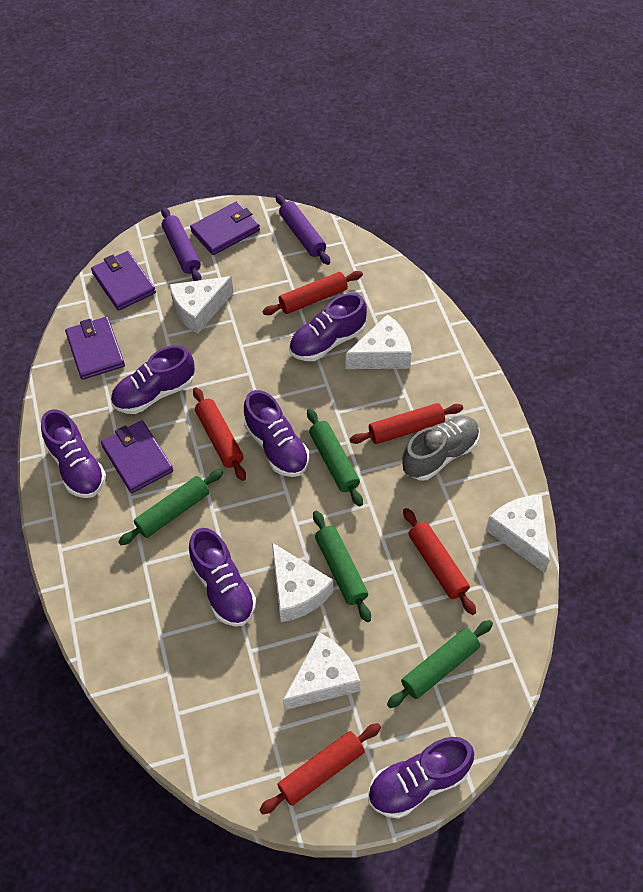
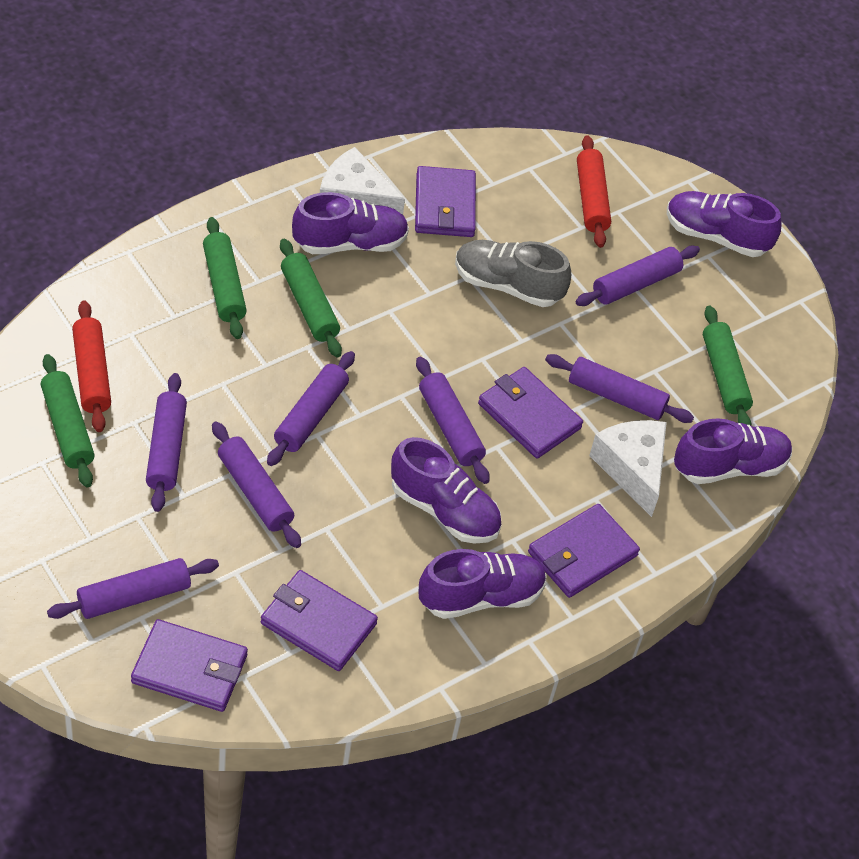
purple rolling pin: 2 -> 7
purple shoe: 6 -> 5
purple wallet: 4 -> 5
red rolling pin: 5 -> 2
white cheese: 5 -> 2

